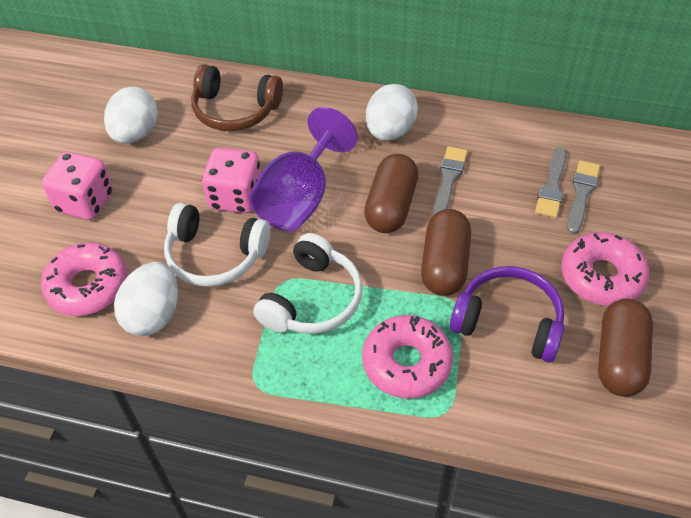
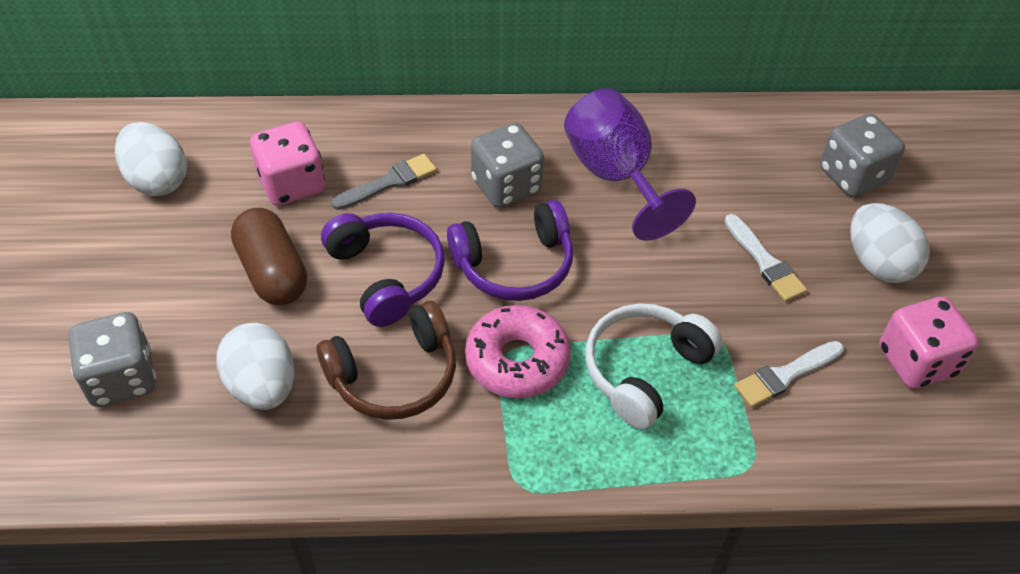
brown capsule: 3 -> 1
grey brush: 3 -> 1
grey dice: 0 -> 3
pink donut: 3 -> 1
purple headphones: 1 -> 2
white brush: 0 -> 2
white headphones: 2 -> 1

